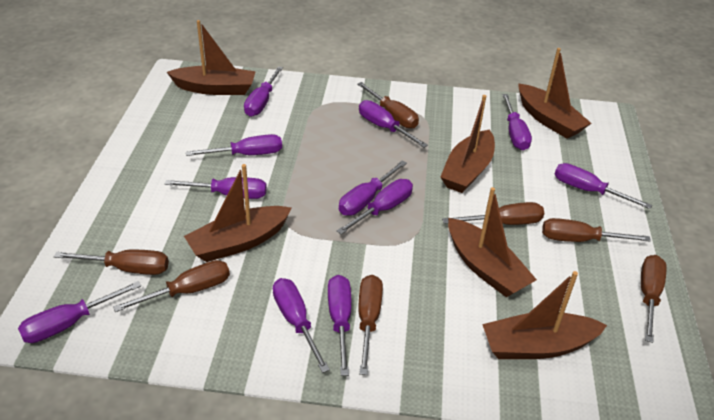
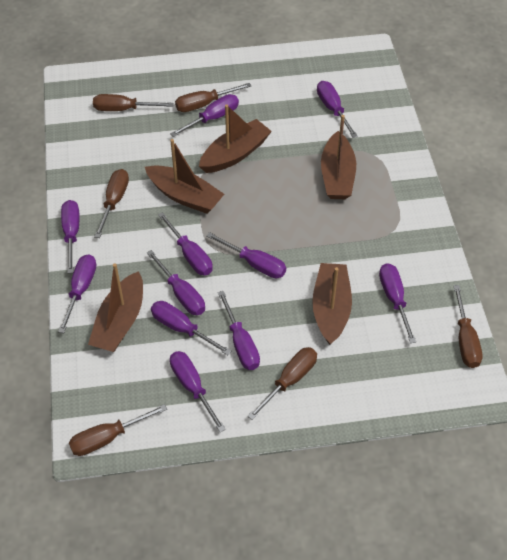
brown boat: 6 -> 5
brown screwdriver: 7 -> 6

